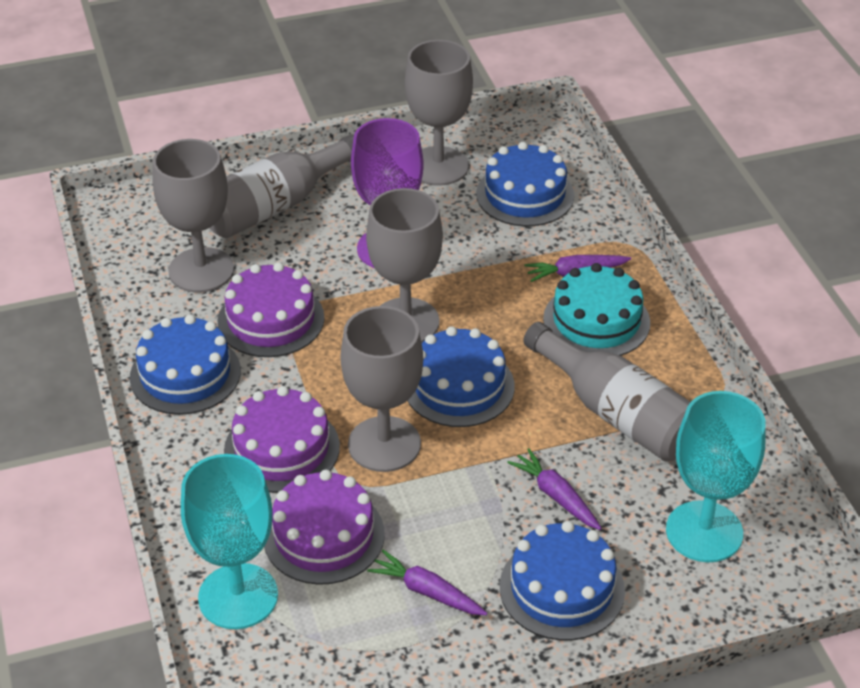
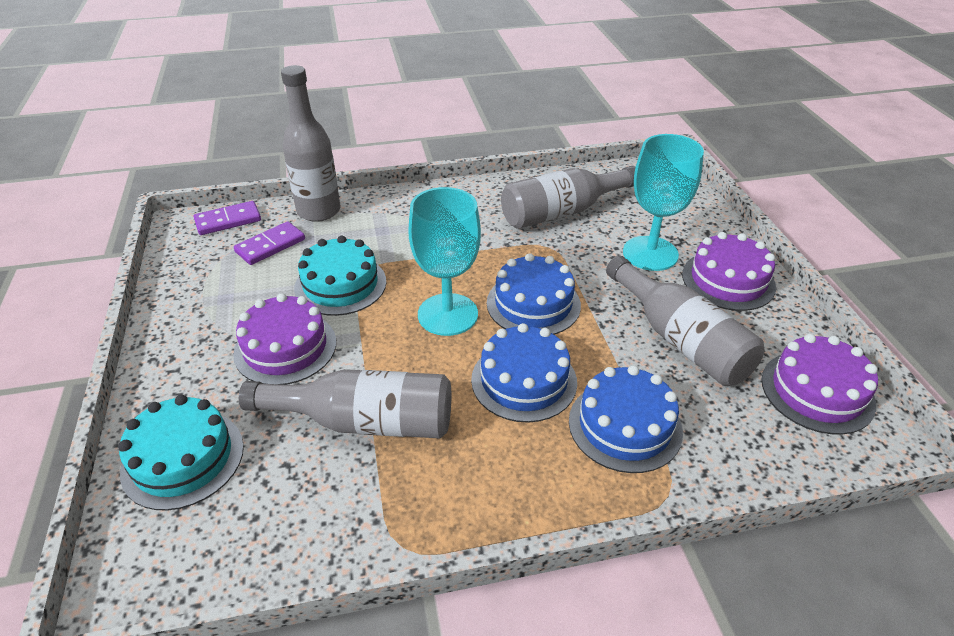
blue cake: 4 -> 3
grey bottle: 2 -> 4
grey goblet: 4 -> 0
purple carrot: 3 -> 0
purple domino: 0 -> 2
purple goblet: 1 -> 0
turquoise cake: 1 -> 2

